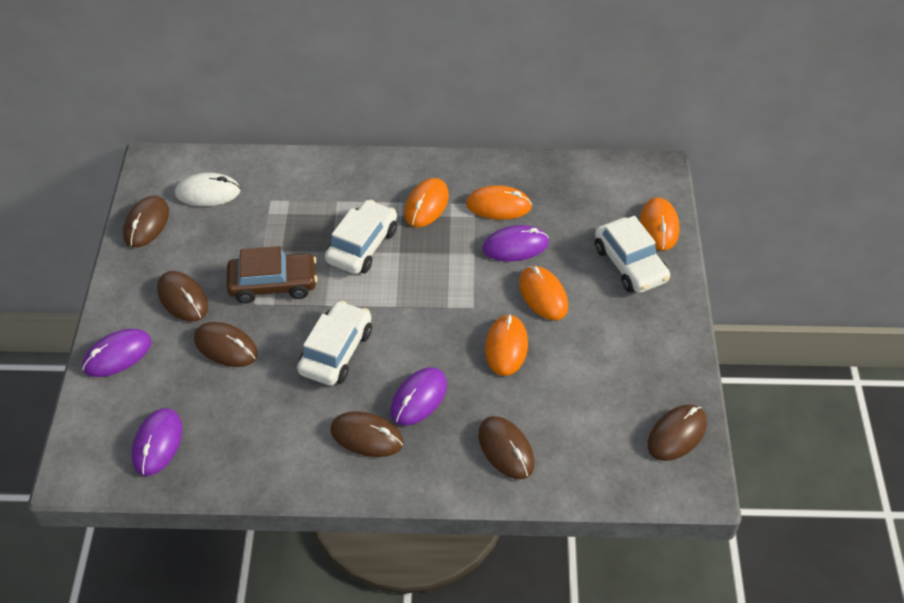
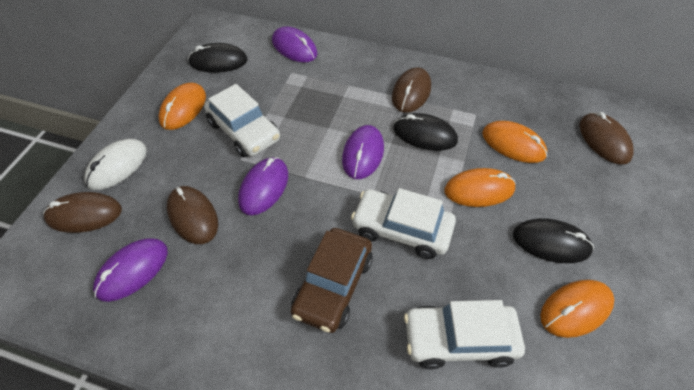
black mouse: 0 -> 3
brown mouse: 6 -> 4
orange mouse: 5 -> 4

